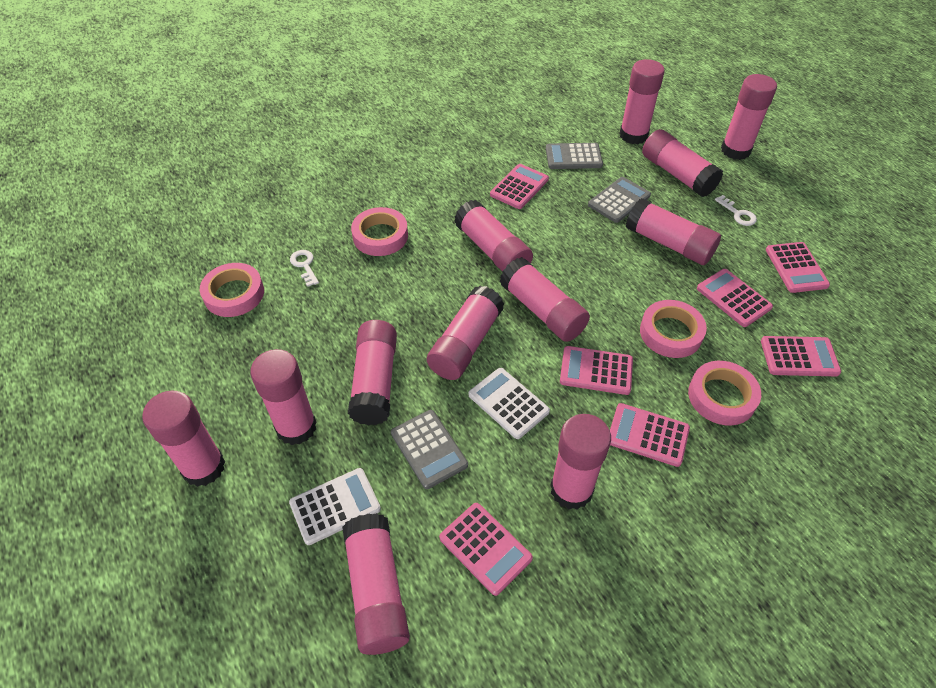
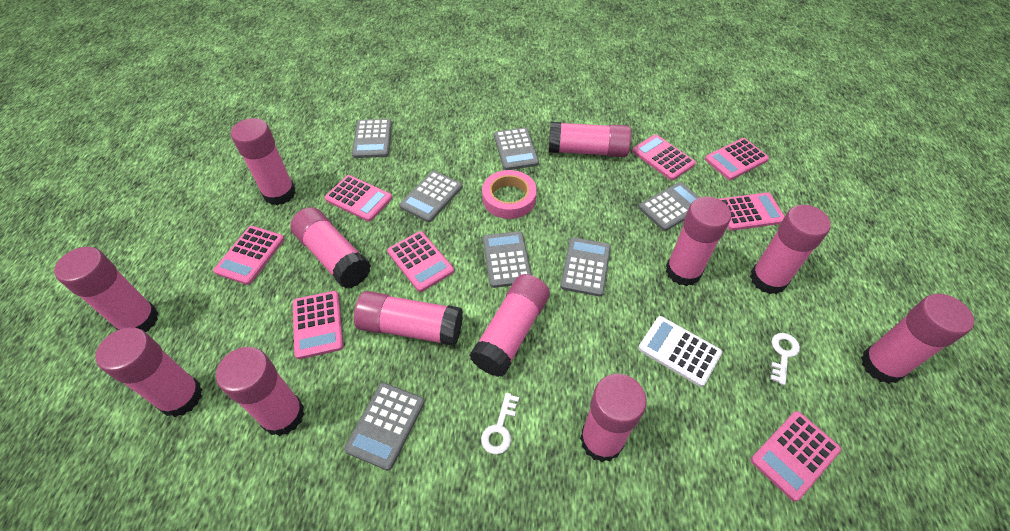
grey calculator: 3 -> 7
pink calculator: 7 -> 8
pink tape: 4 -> 1
white calculator: 2 -> 1

